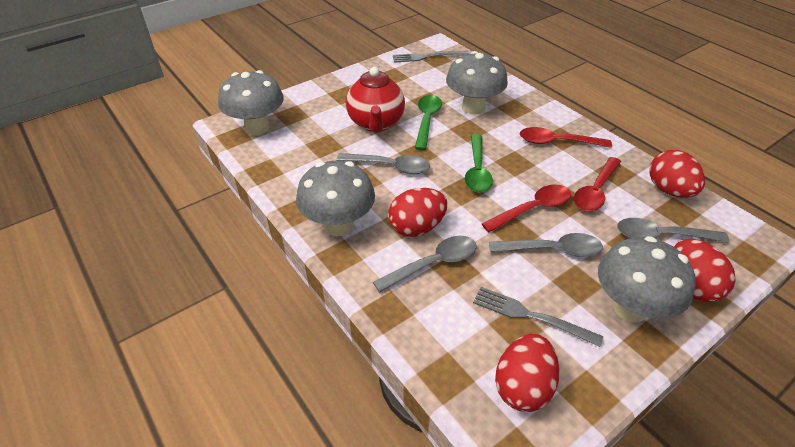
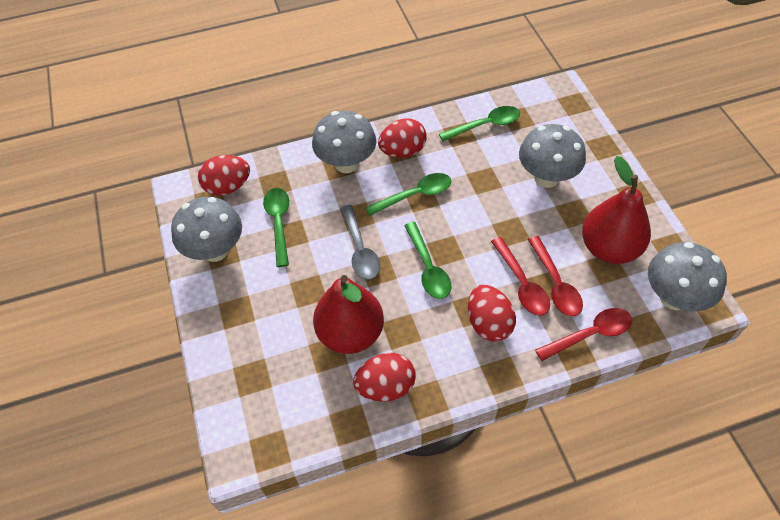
green spoon: 2 -> 4
grey fork: 2 -> 0
grey spoon: 4 -> 1
red pear: 0 -> 2
red teapot: 1 -> 0

